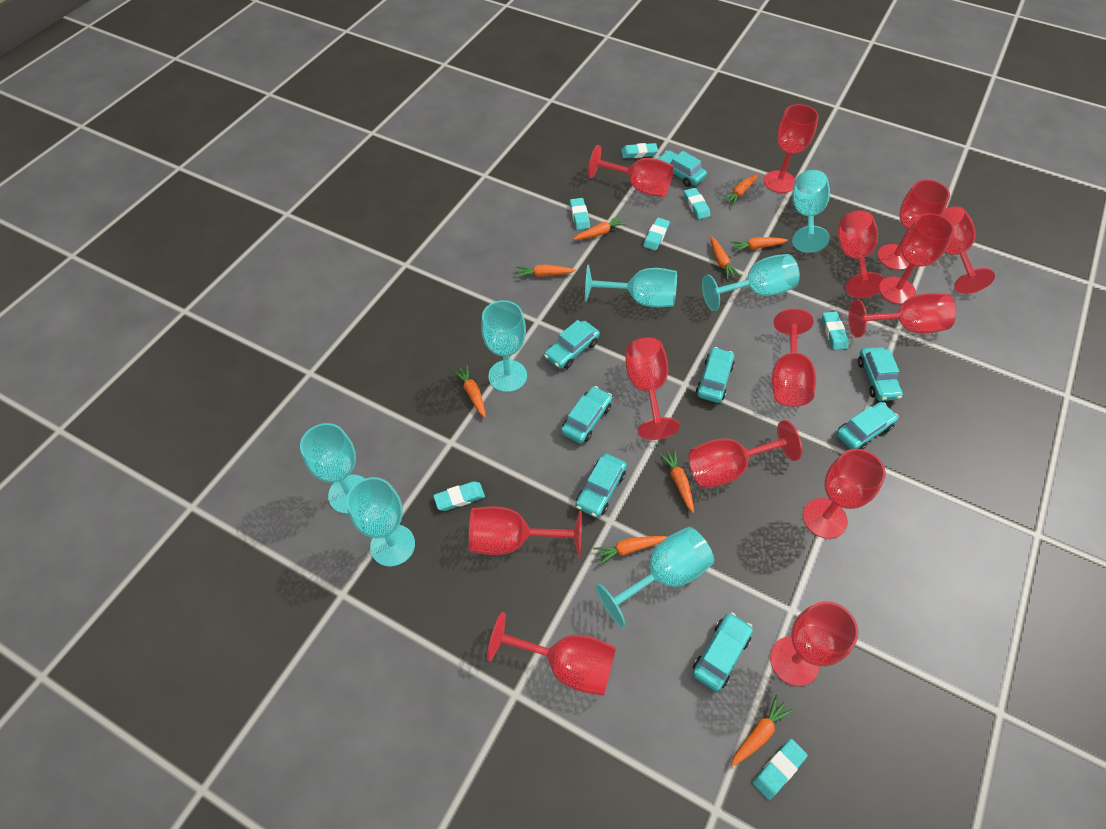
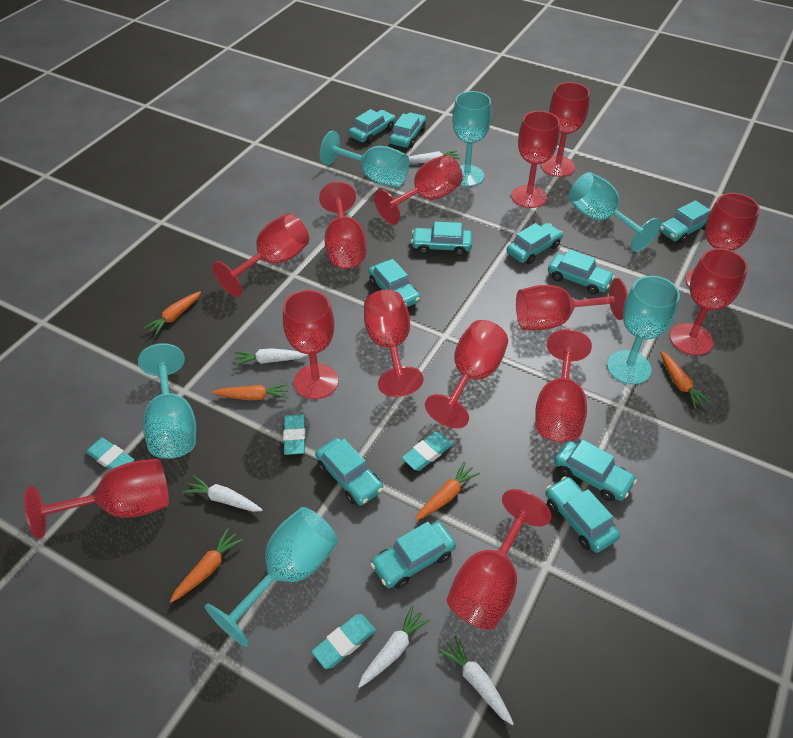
orange carrot: 9 -> 5
turquoise car: 8 -> 11
turquoise eraser: 7 -> 4
turquoise goblet: 7 -> 6
white carrot: 0 -> 5

